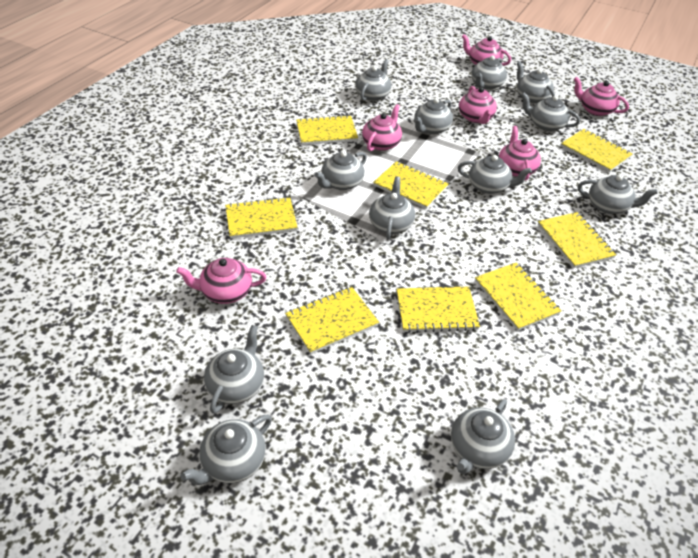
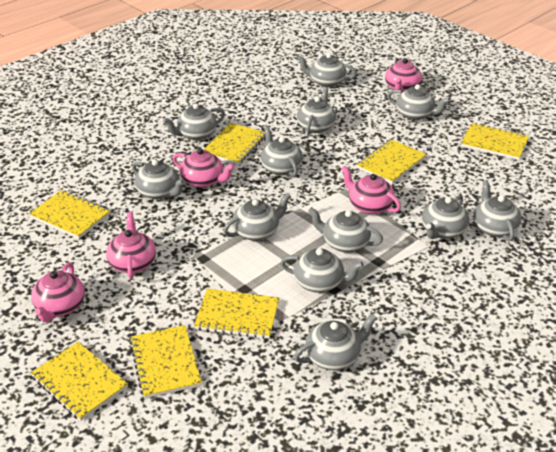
pink teapot: 6 -> 5
yellow notebook: 8 -> 7

